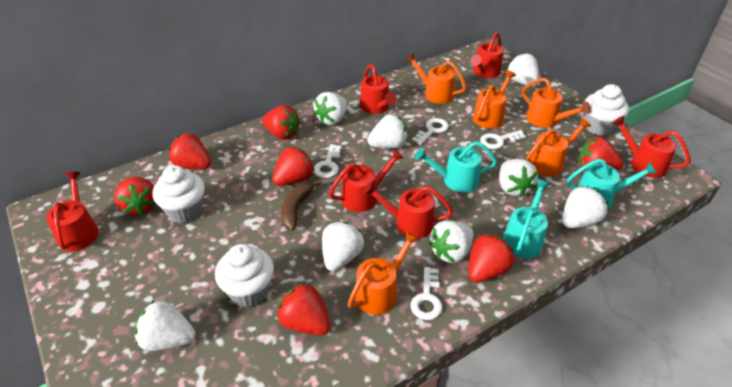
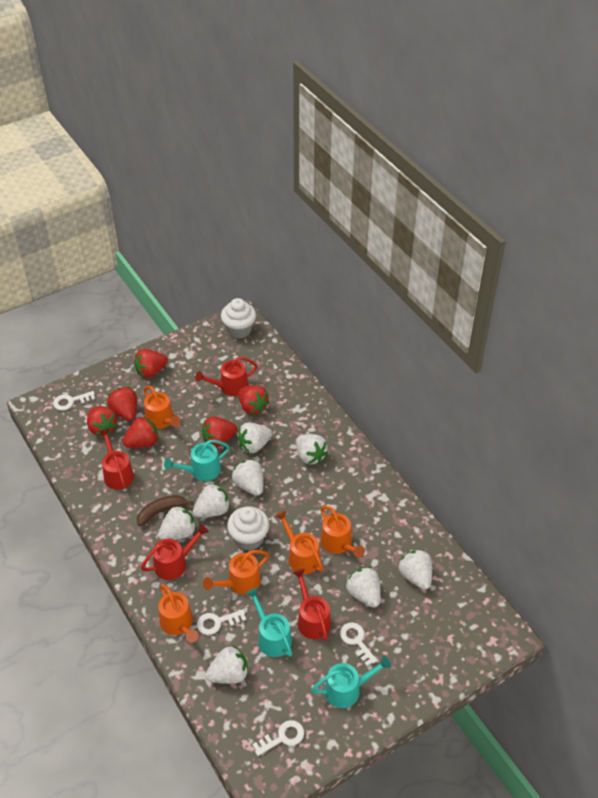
red strawberry: 7 -> 6
red watering can: 6 -> 4
white cupcake: 3 -> 2

